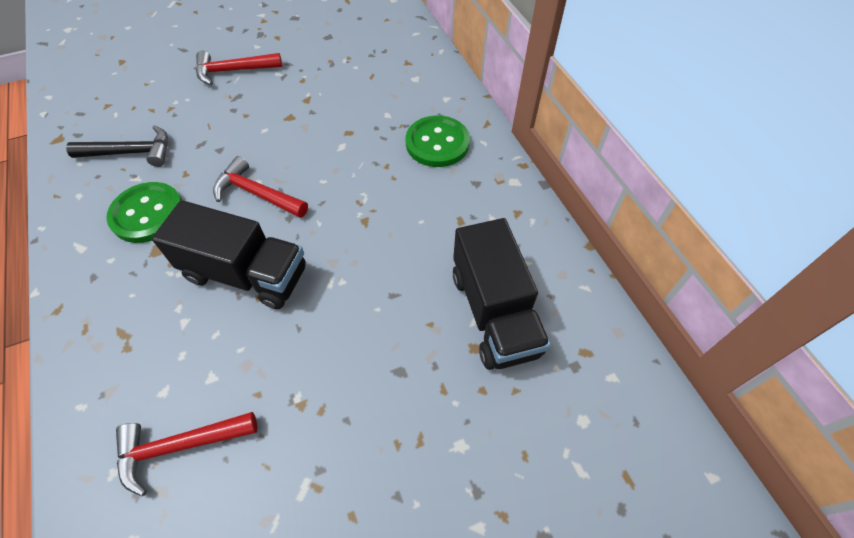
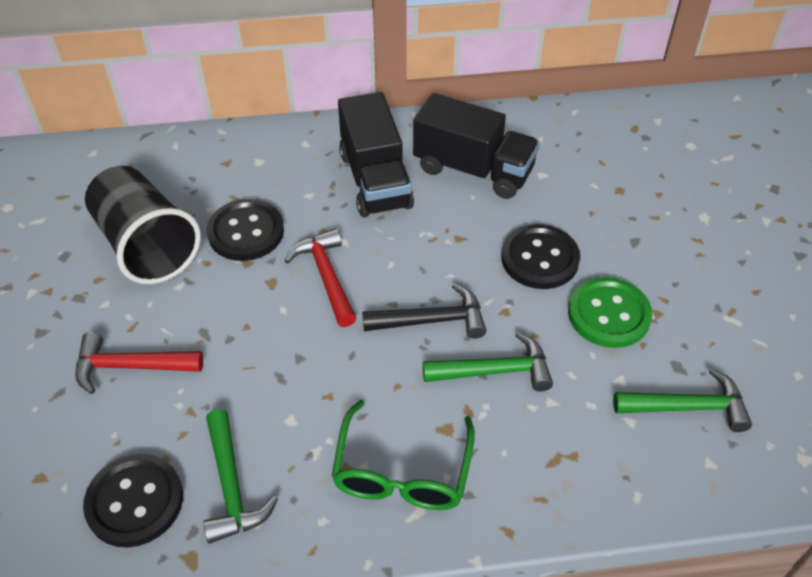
black button: 0 -> 3
black cup: 0 -> 1
green button: 2 -> 1
green glasses: 0 -> 1
green hammer: 0 -> 3
red hammer: 3 -> 2

